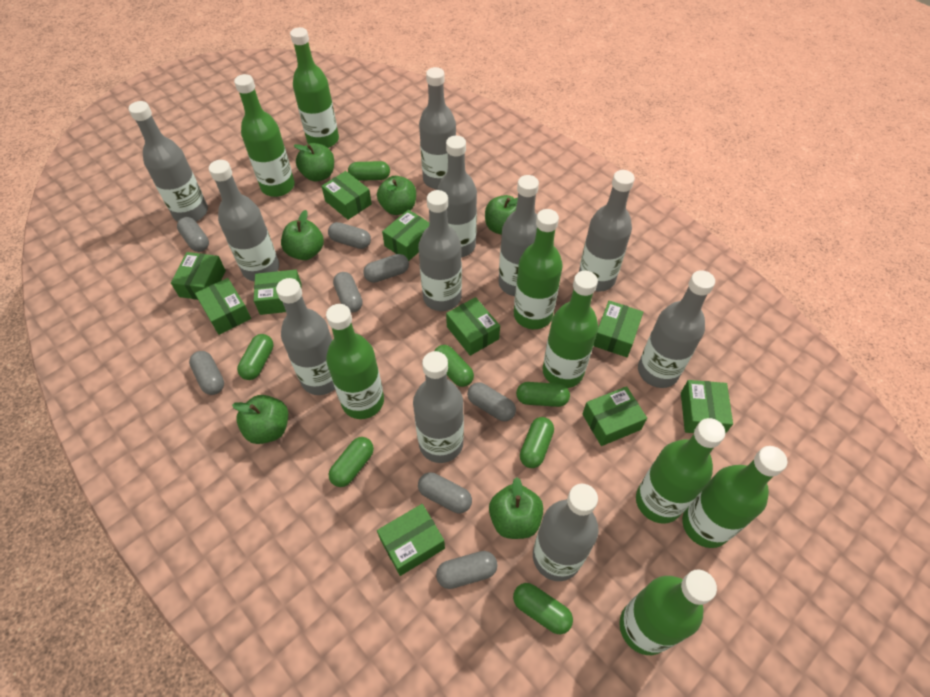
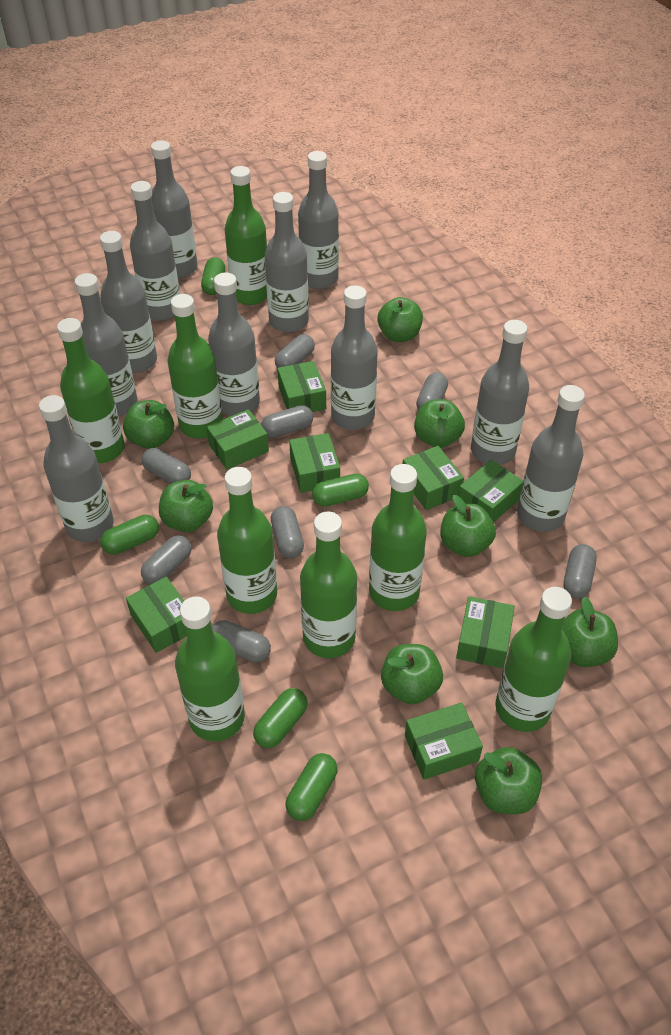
green apple: 6 -> 8
green box: 10 -> 8
green capsule: 7 -> 5

